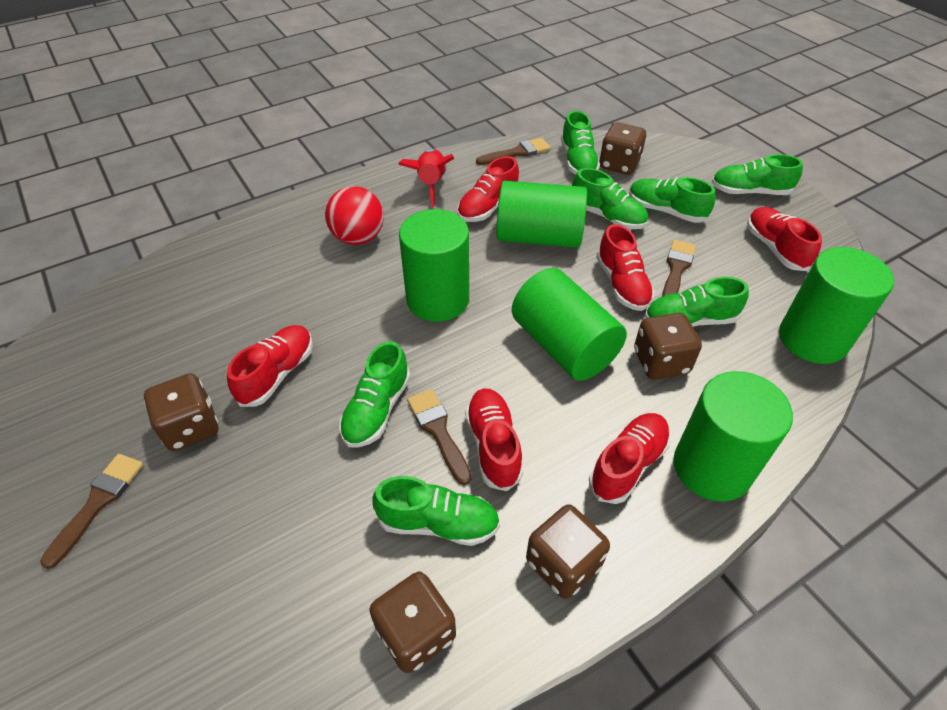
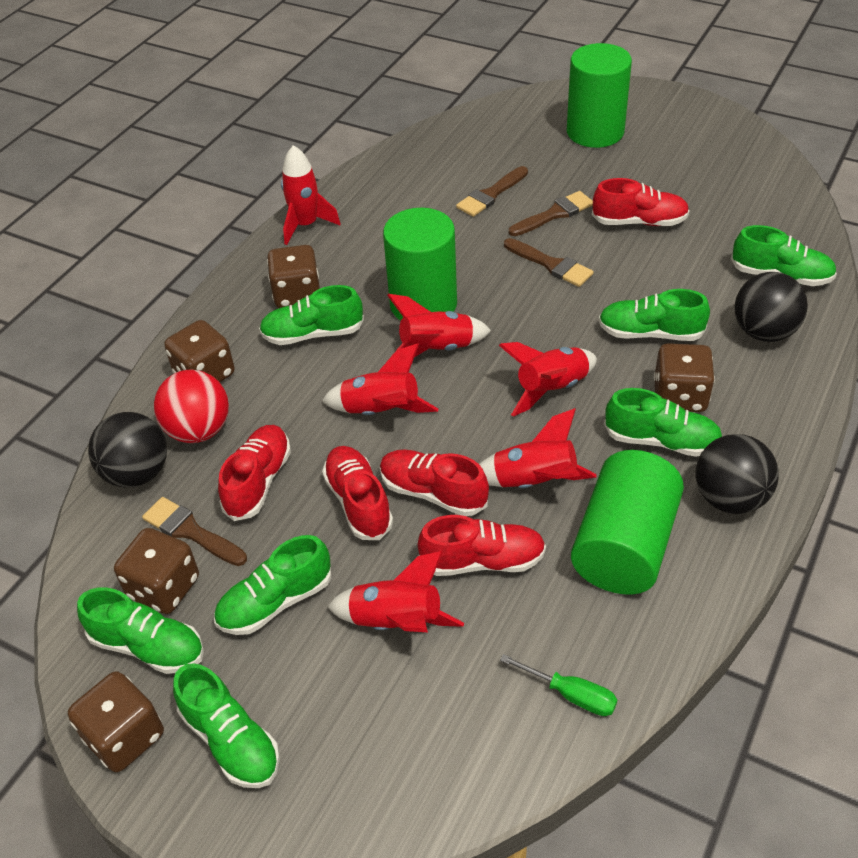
black ball: 0 -> 3
green cylinder: 5 -> 3
green screwdriver: 0 -> 1
red rocket: 1 -> 6
red shoe: 6 -> 5

